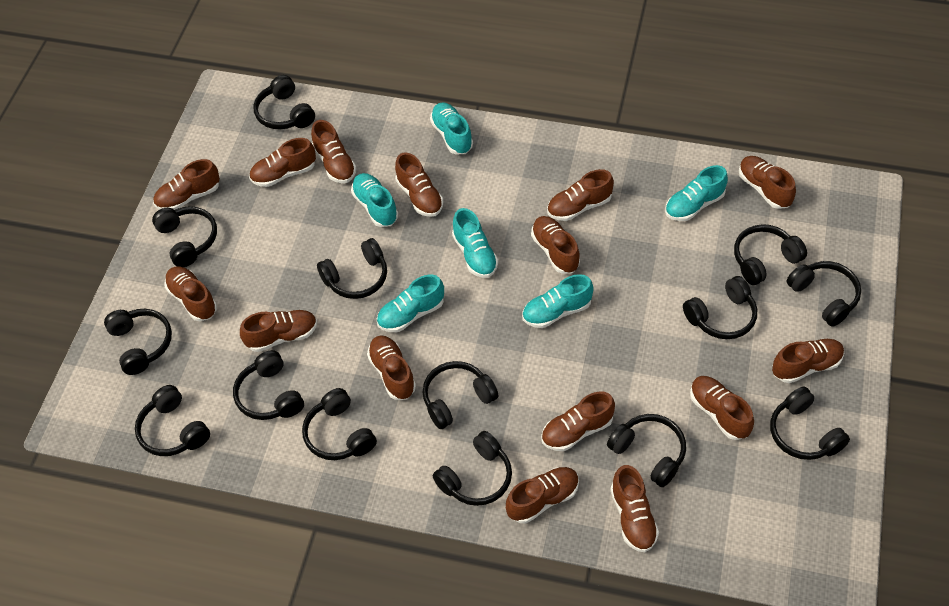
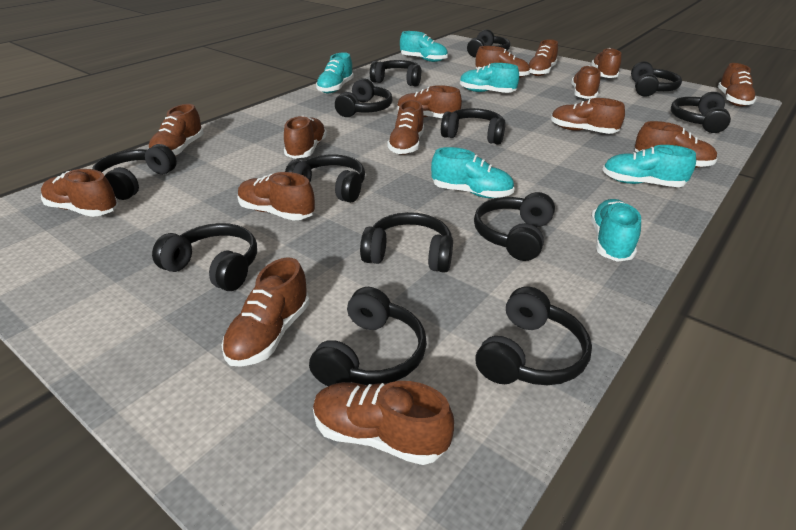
black headphones: 14 -> 13

